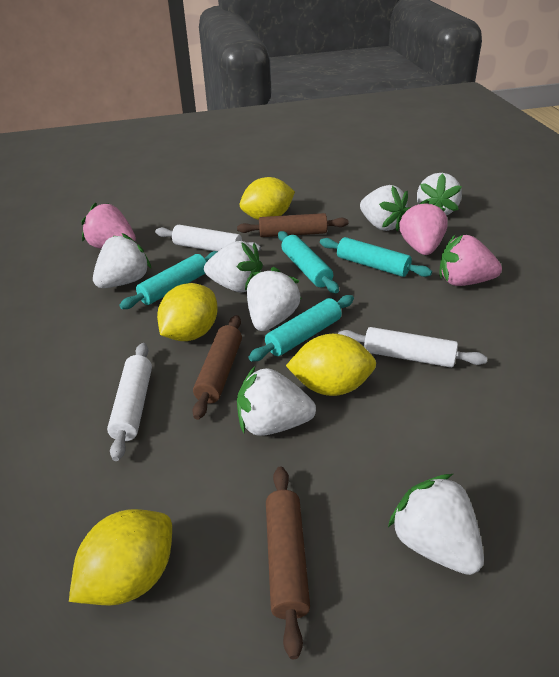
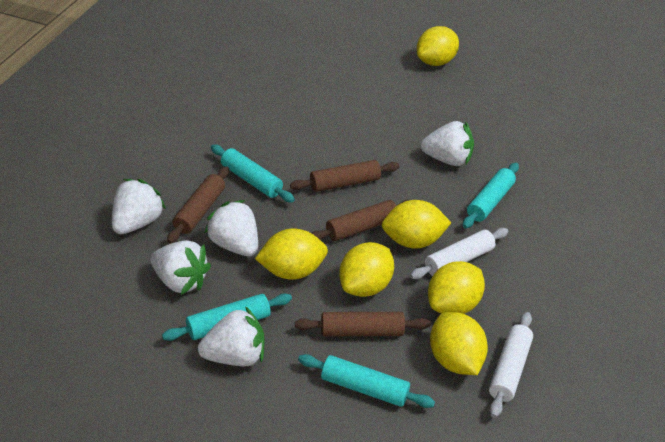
brown rolling pin: 3 -> 4
pink strawberry: 3 -> 0
white rolling pin: 3 -> 2
white strawberry: 7 -> 5
yellow lemon: 4 -> 6

